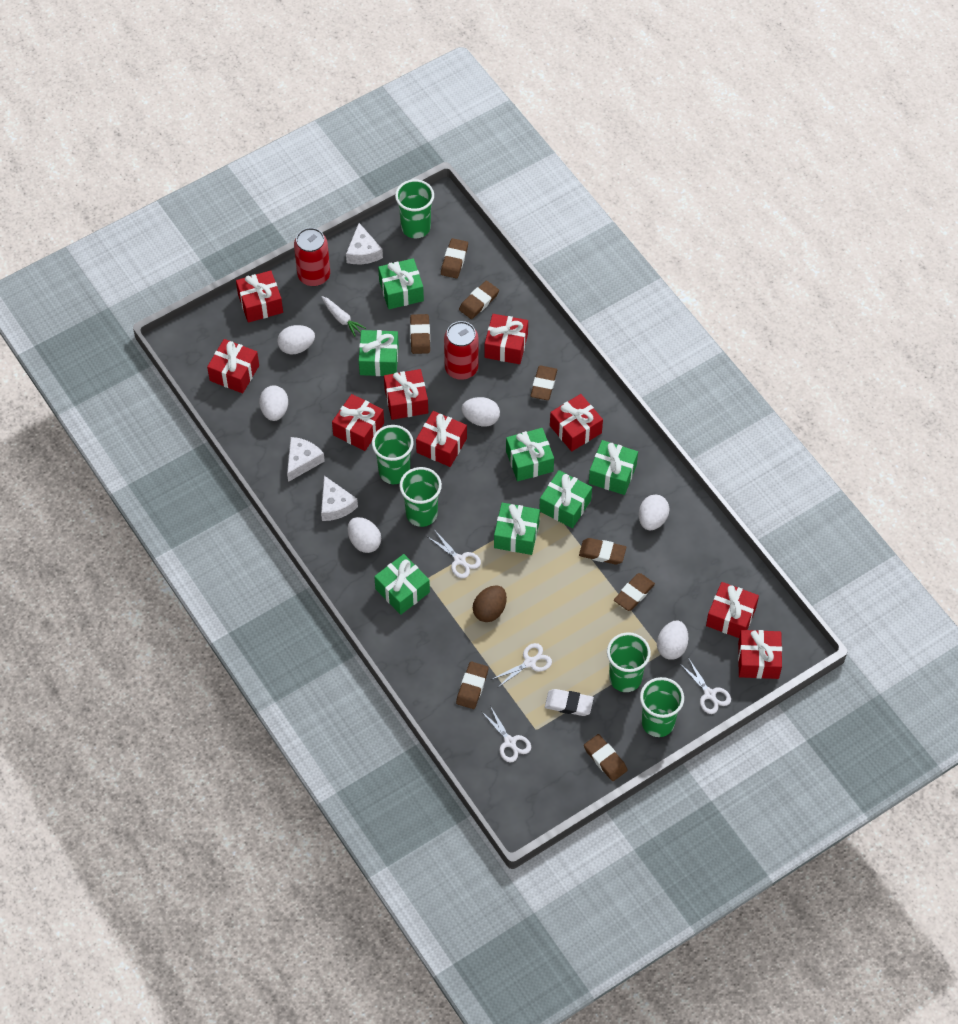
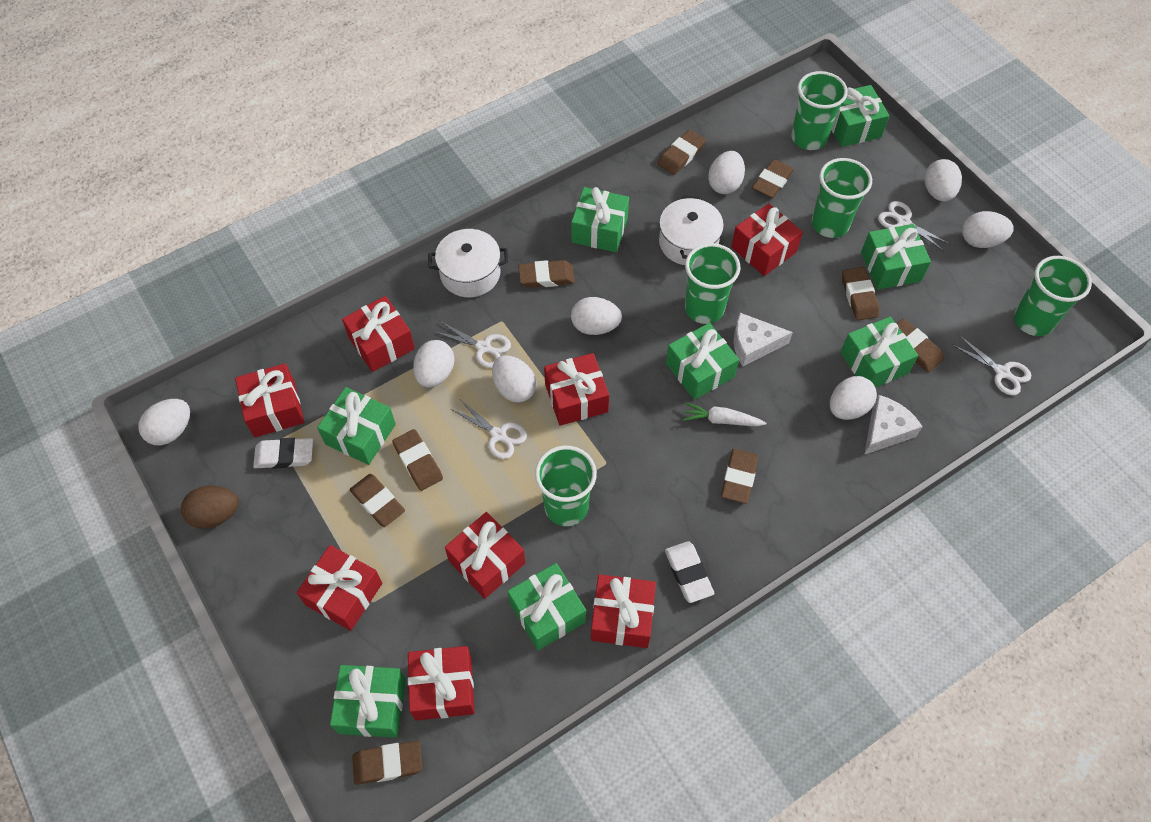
brown eraser: 8 -> 9
green gift: 7 -> 8
red can: 2 -> 0
red gift: 9 -> 8
white cheese: 3 -> 2
white egg: 6 -> 8
white eraser: 1 -> 2
white pot: 0 -> 2

